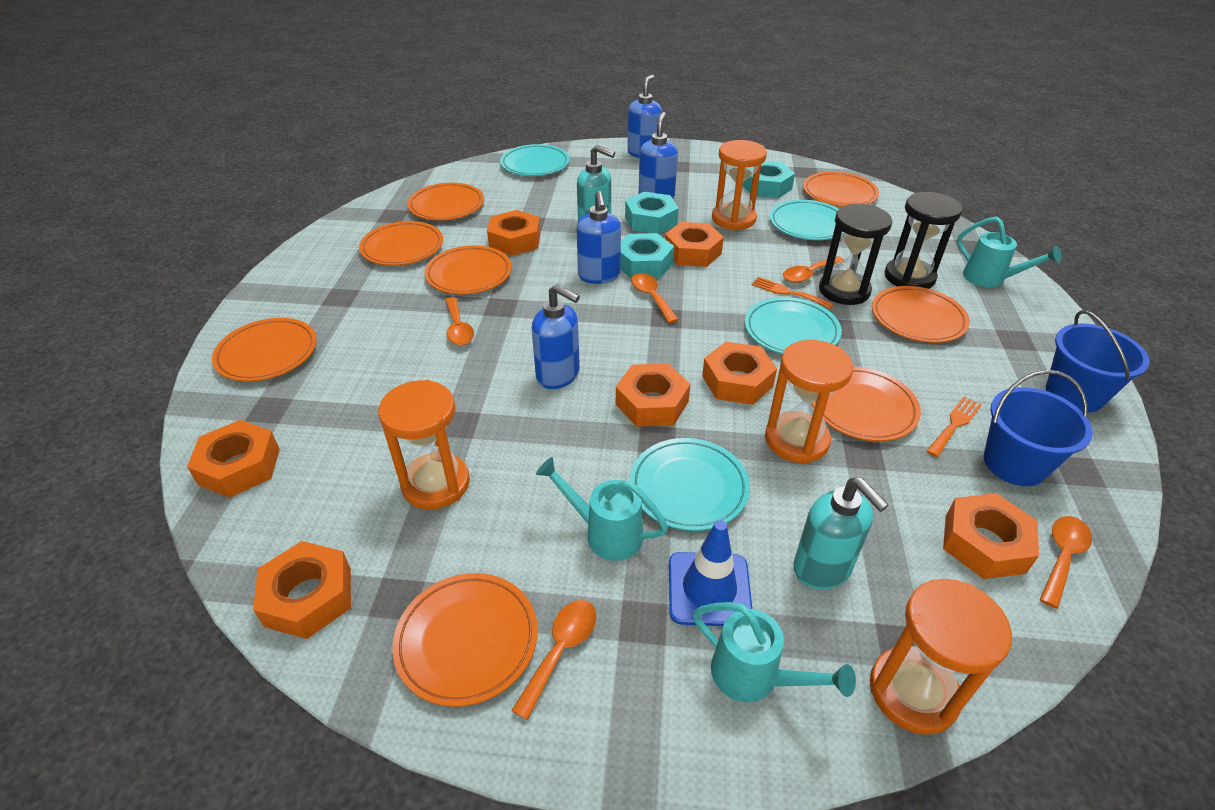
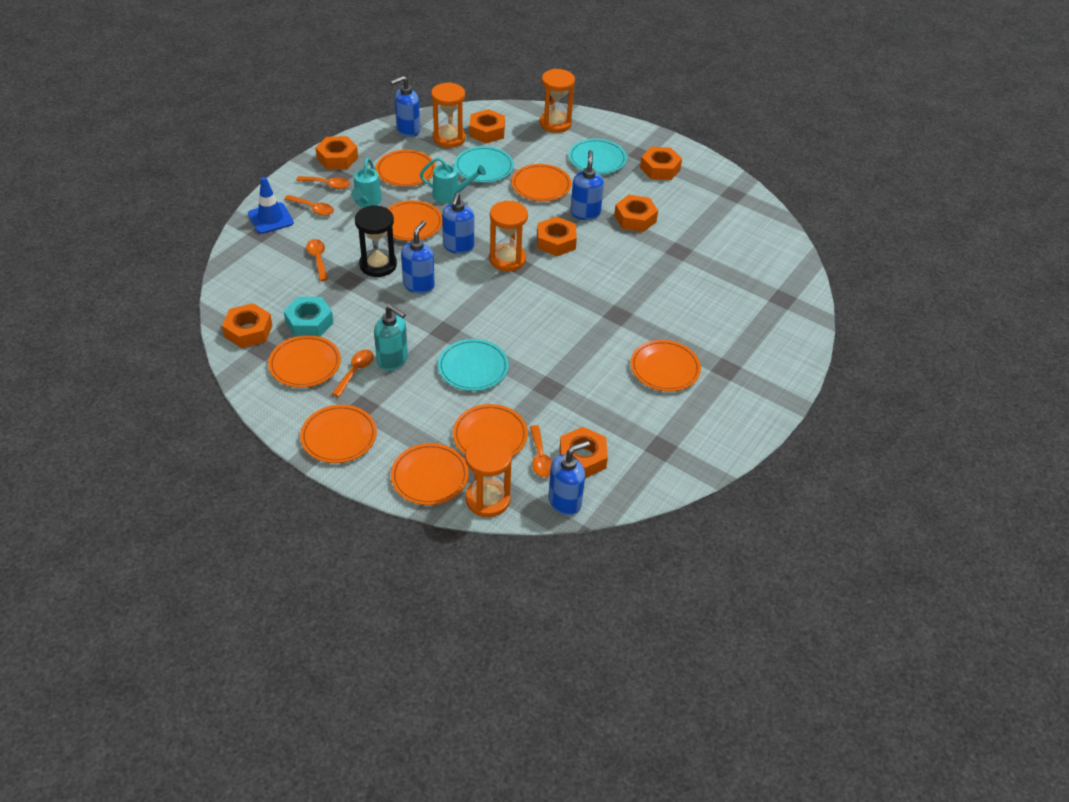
black hourglass: 2 -> 1
blue bucket: 2 -> 0
blue soap dispenser: 4 -> 5
orange fork: 2 -> 0
turquoise nut: 3 -> 1
turquoise plate: 4 -> 3
turquoise soap dispenser: 2 -> 1
turquoise watering can: 3 -> 2

